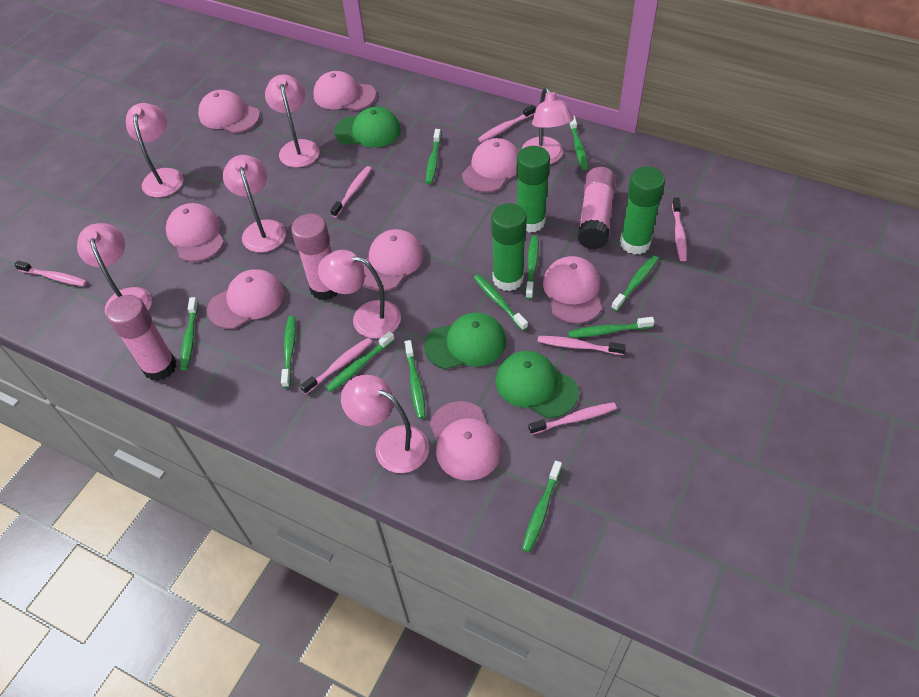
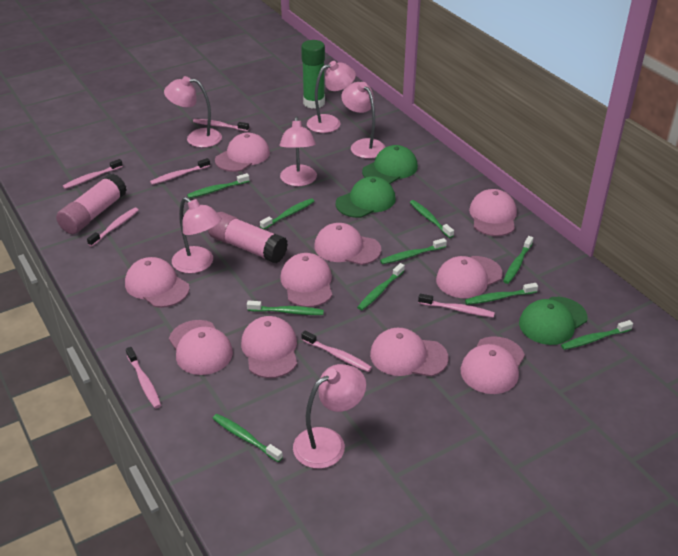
green glue stick: 3 -> 1
green toothbrush: 11 -> 10
pink cap: 8 -> 10
pink glue stick: 3 -> 2
pink lamp: 7 -> 6

